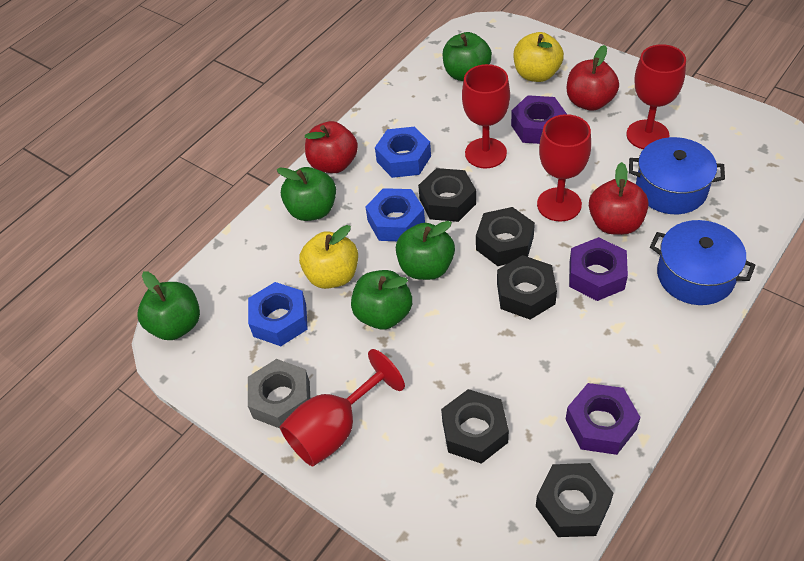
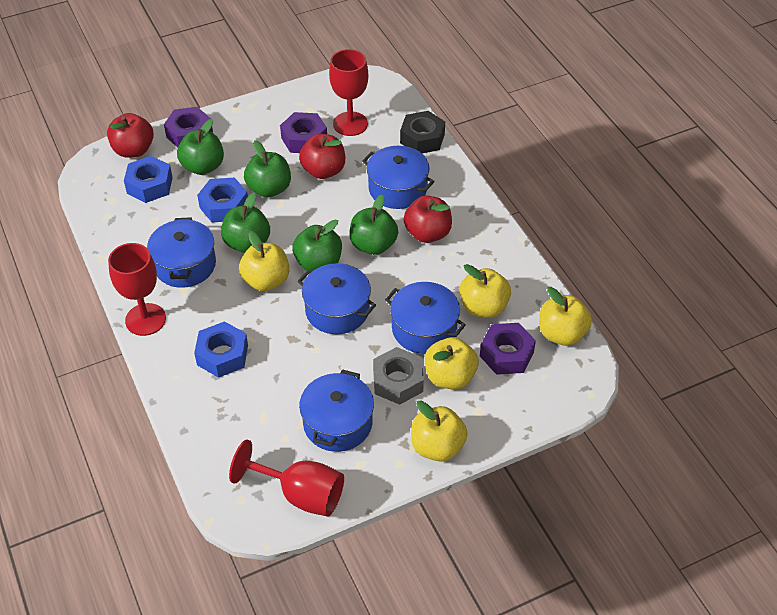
black nut: 5 -> 1
blue pot: 2 -> 5
red goblet: 4 -> 3
yellow apple: 2 -> 5

